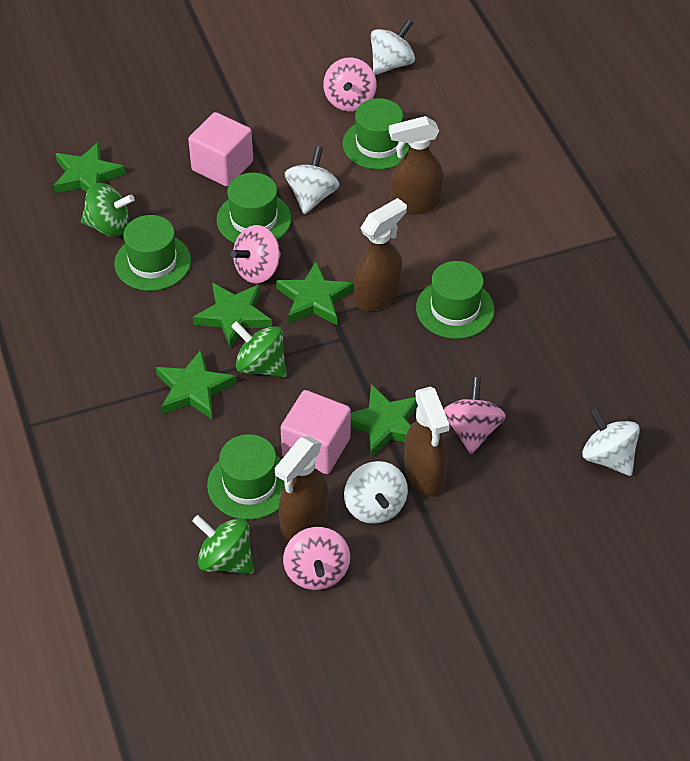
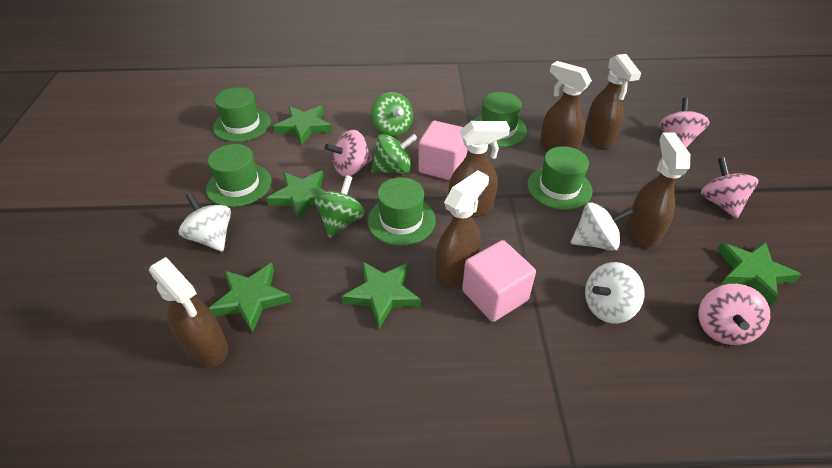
brown spray bottle: 4 -> 6
white spinning top: 4 -> 3

